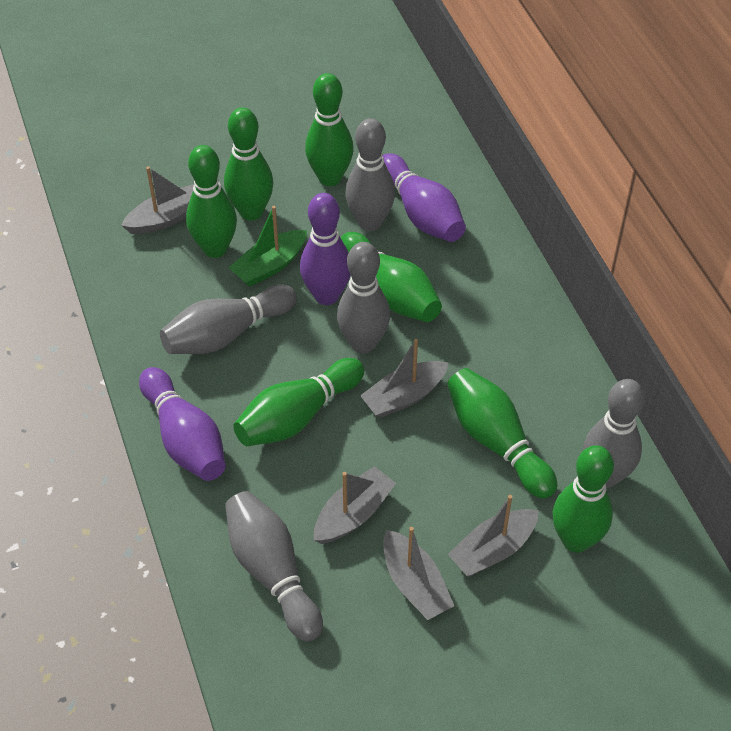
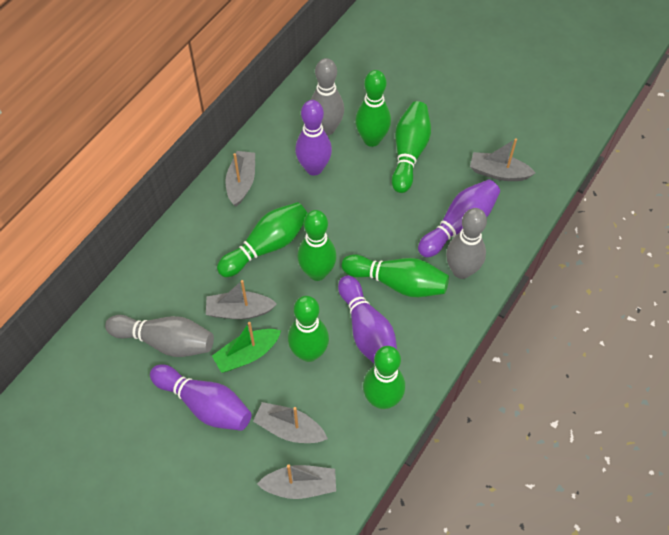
grey bowling pin: 5 -> 3
purple bowling pin: 3 -> 4

